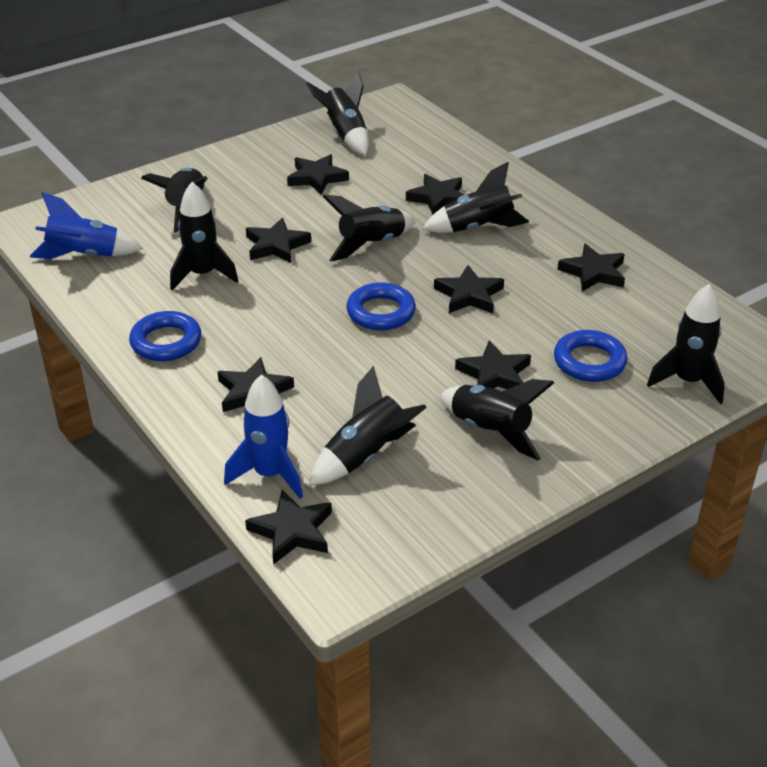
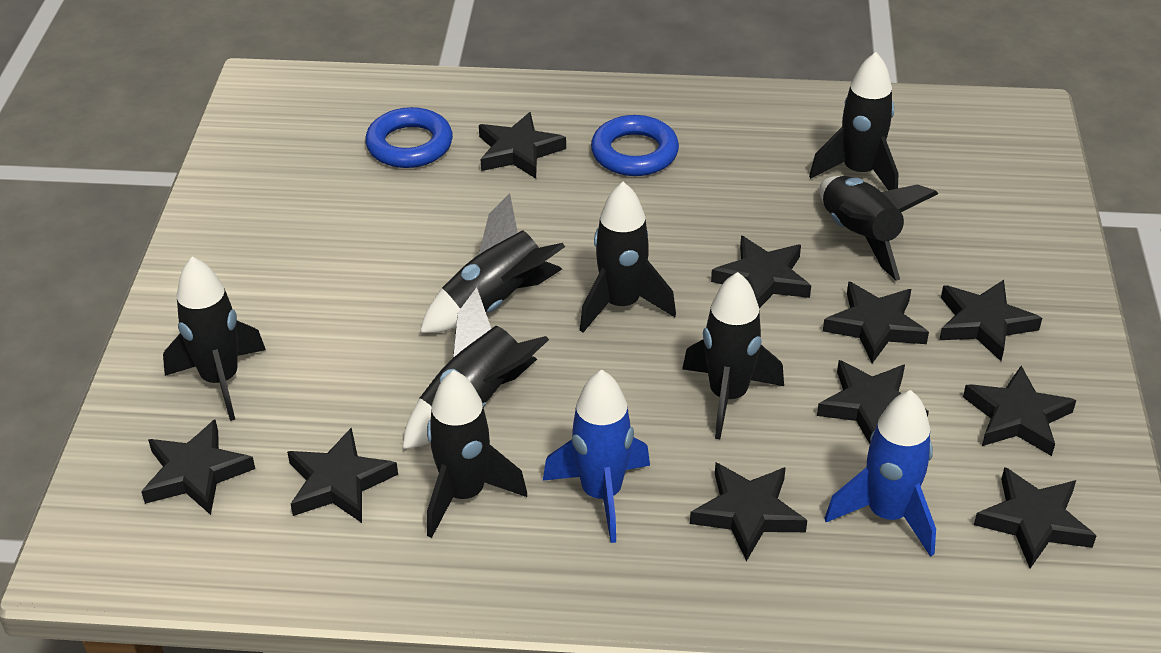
black star: 8 -> 10
blue ring: 3 -> 2

